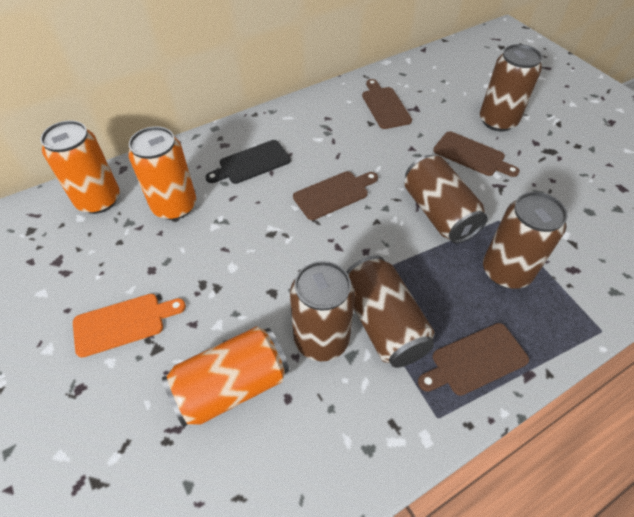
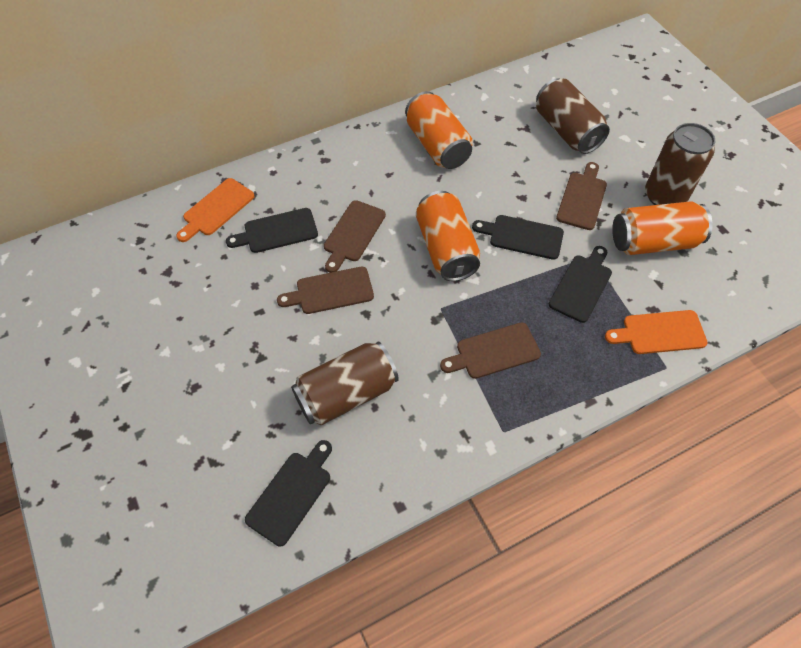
black cutting board: 1 -> 4
brown can: 5 -> 3
orange cutting board: 1 -> 2

